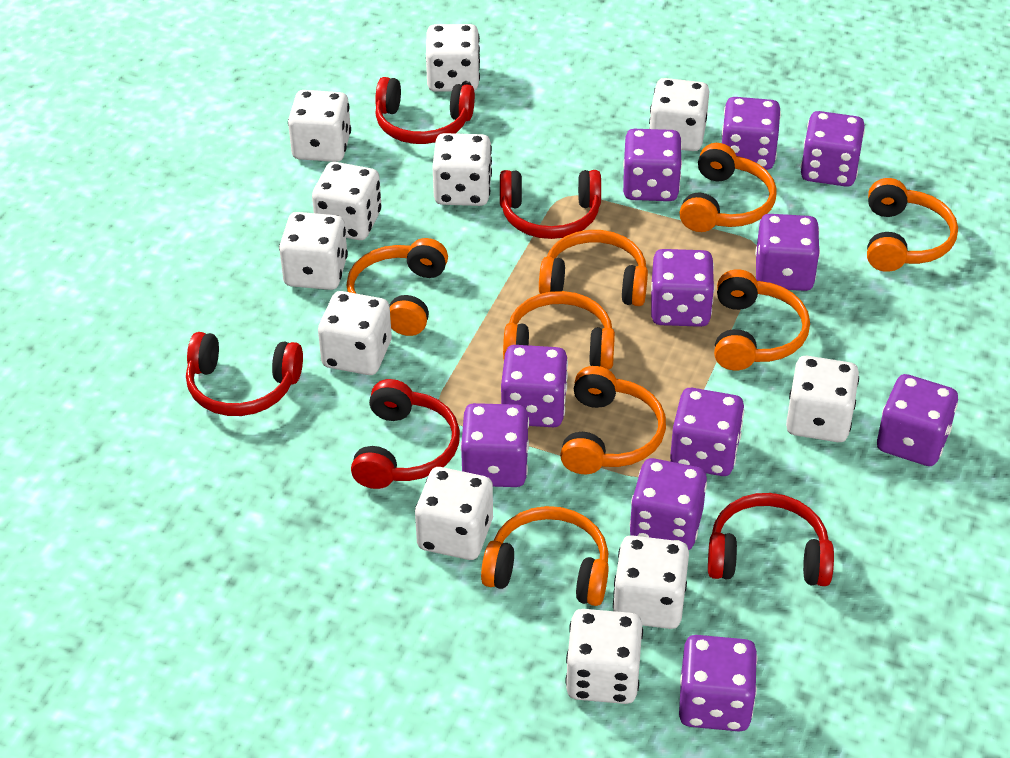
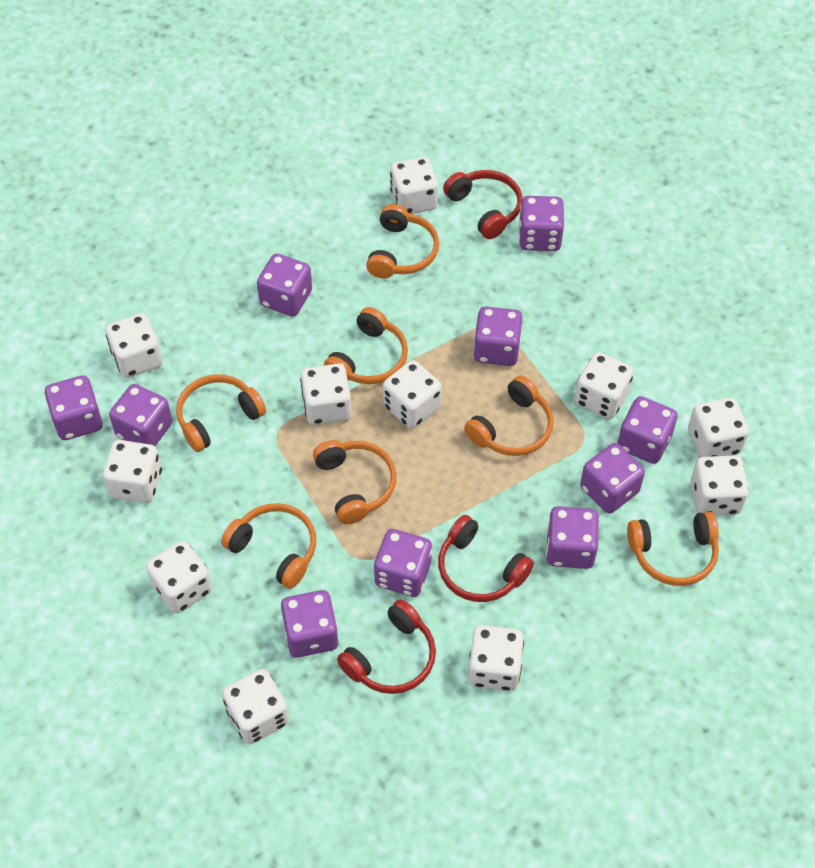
orange headphones: 8 -> 7
purple dice: 11 -> 10
red headphones: 5 -> 3

